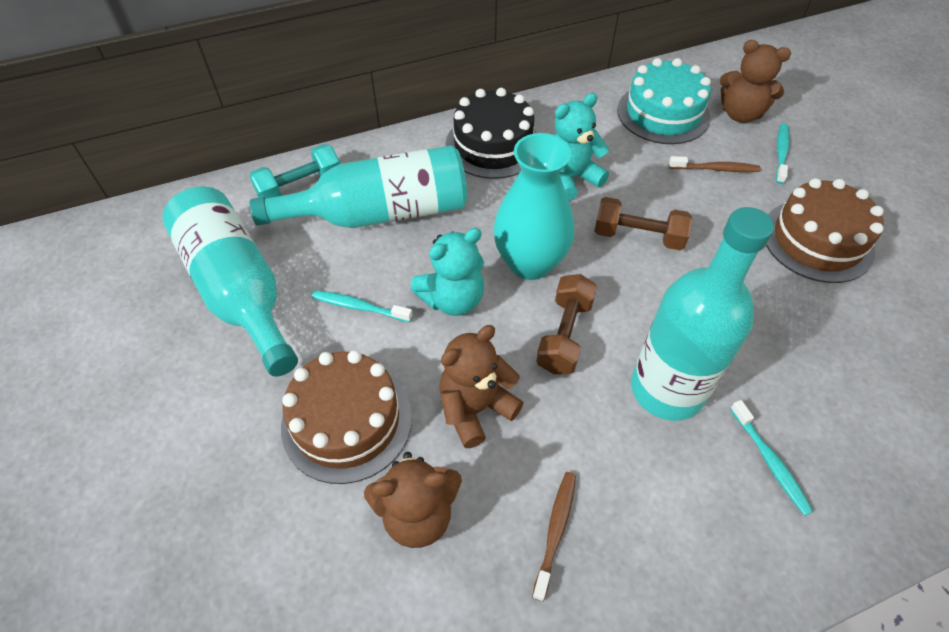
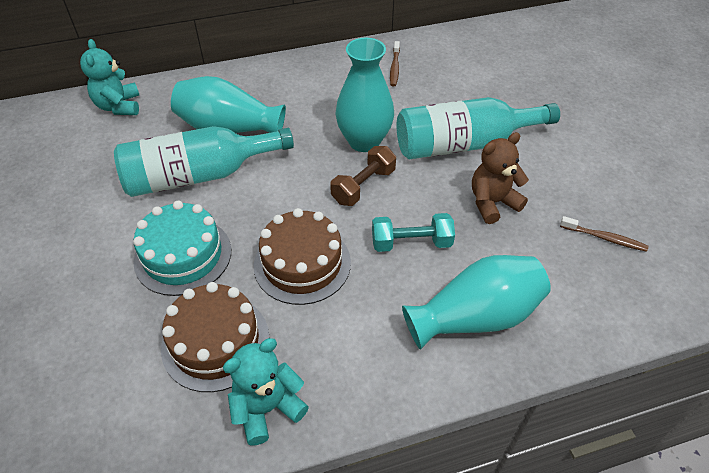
black cake: 1 -> 0
brown dumbbell: 2 -> 1
brown teddy bear: 3 -> 1
turquoise bottle: 3 -> 2
turquoise toothbrush: 3 -> 0
turquoise vase: 1 -> 3

